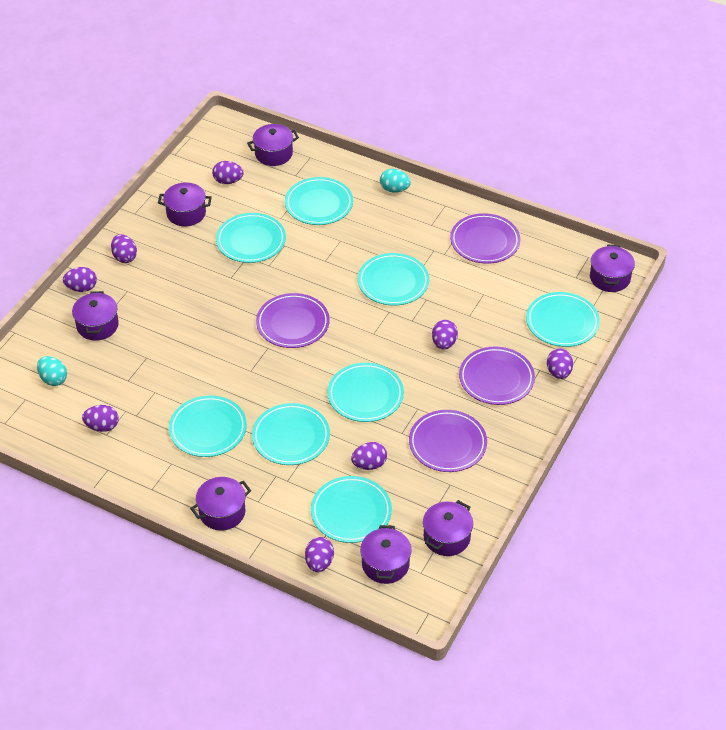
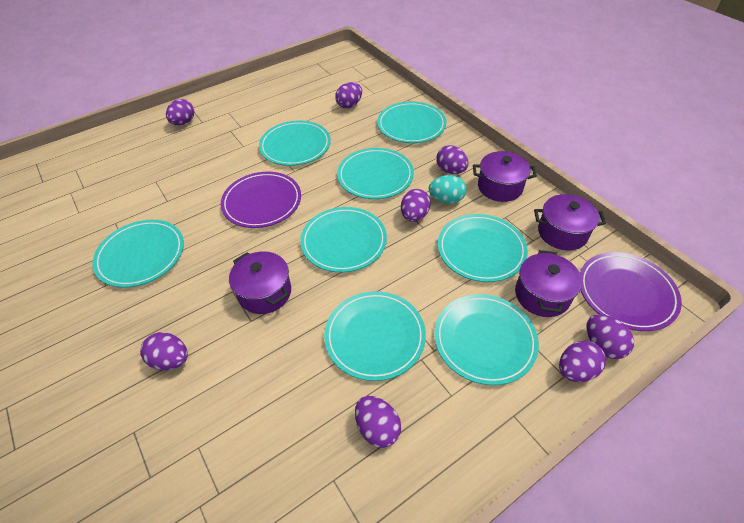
purple plate: 4 -> 2
purple pot: 7 -> 4
turquoise egg: 2 -> 1

